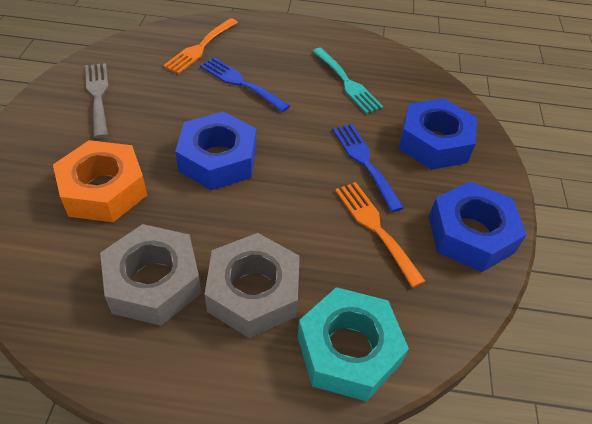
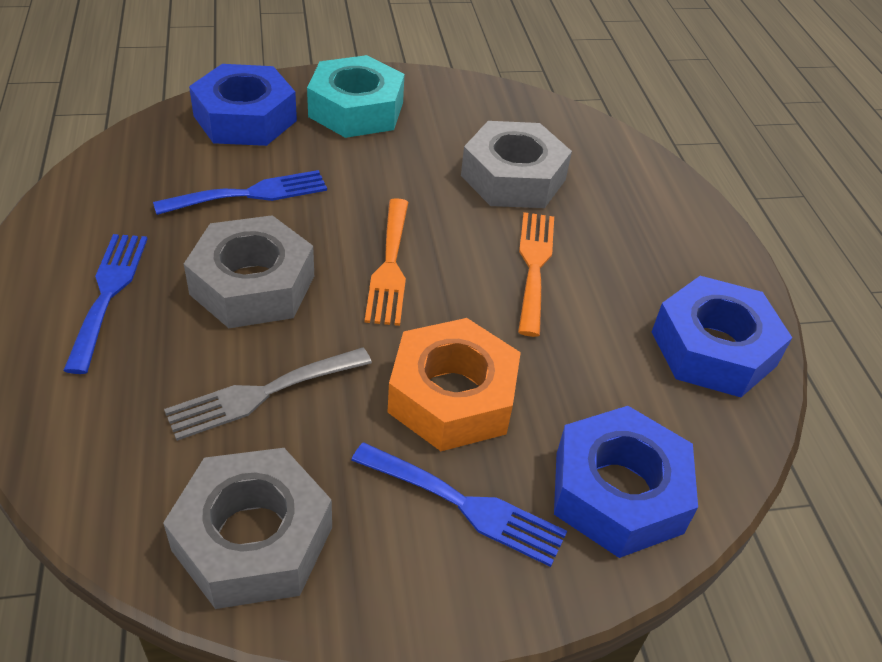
blue fork: 2 -> 3
grey nut: 2 -> 3
turquoise fork: 1 -> 0

